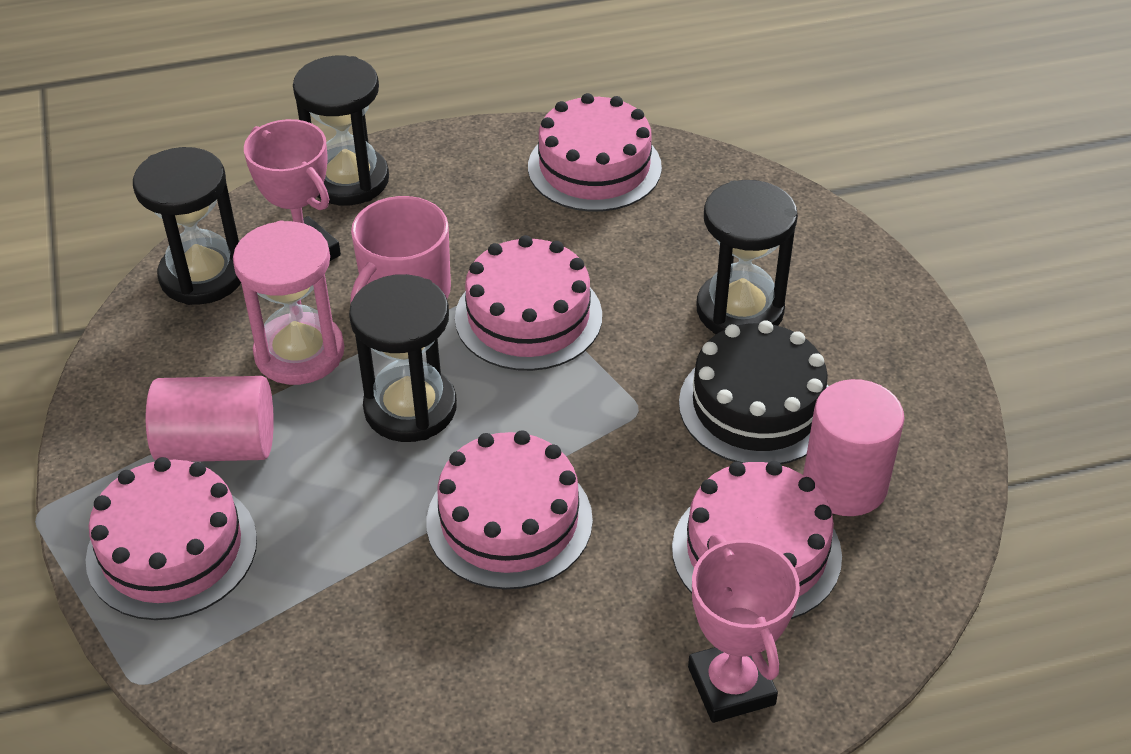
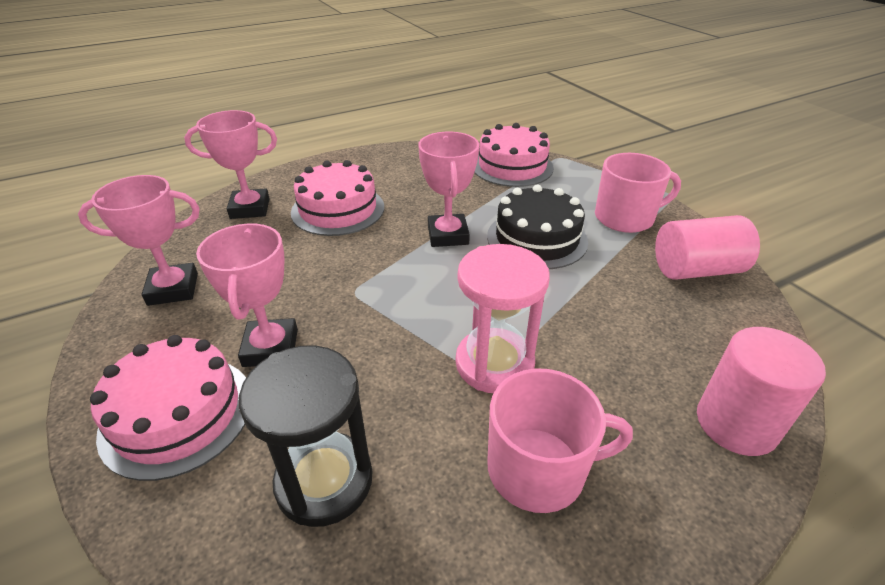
black hourglass: 4 -> 1
pink cake: 5 -> 3
pink mug: 1 -> 2
pink trophy: 2 -> 4

